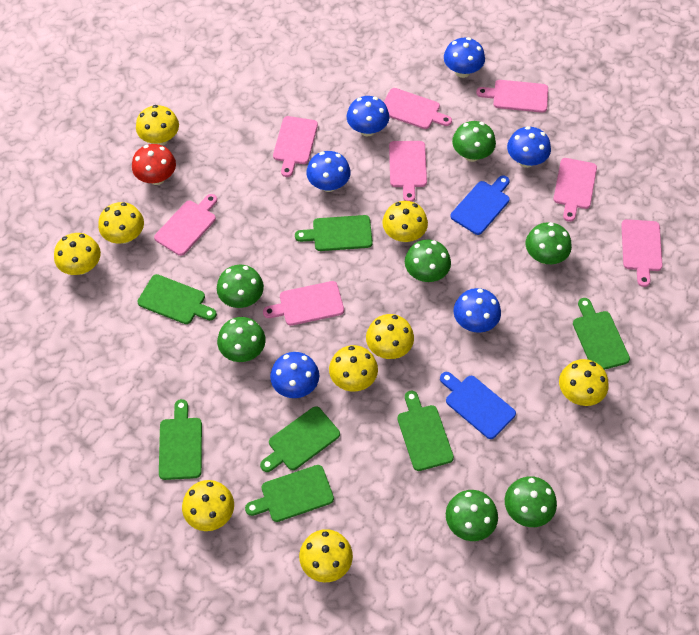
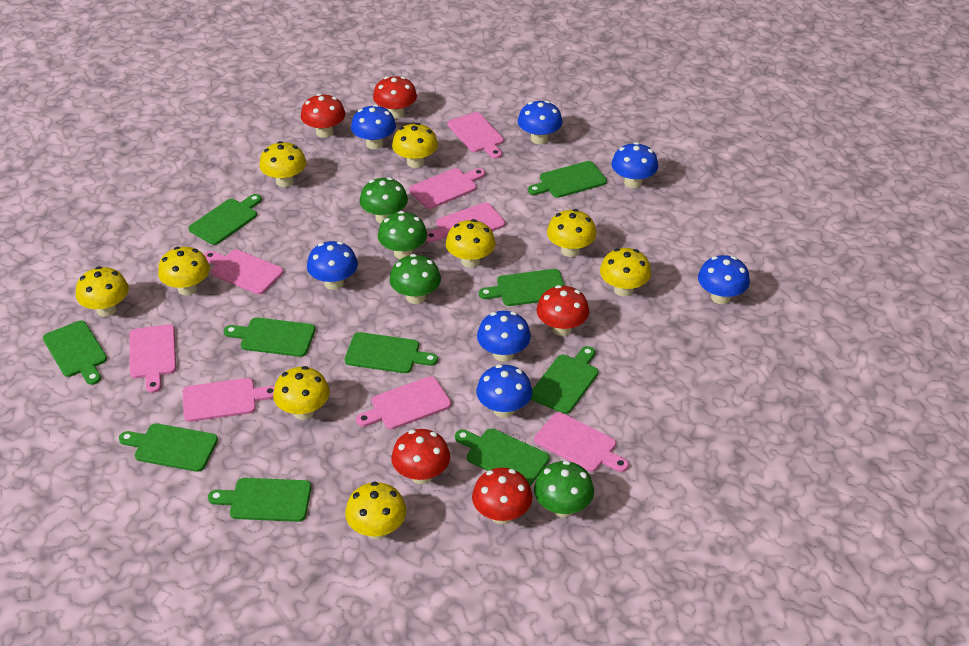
blue cutting board: 2 -> 0
blue mushroom: 6 -> 7
green cutting board: 7 -> 10
green mushroom: 7 -> 4
red mushroom: 1 -> 5

